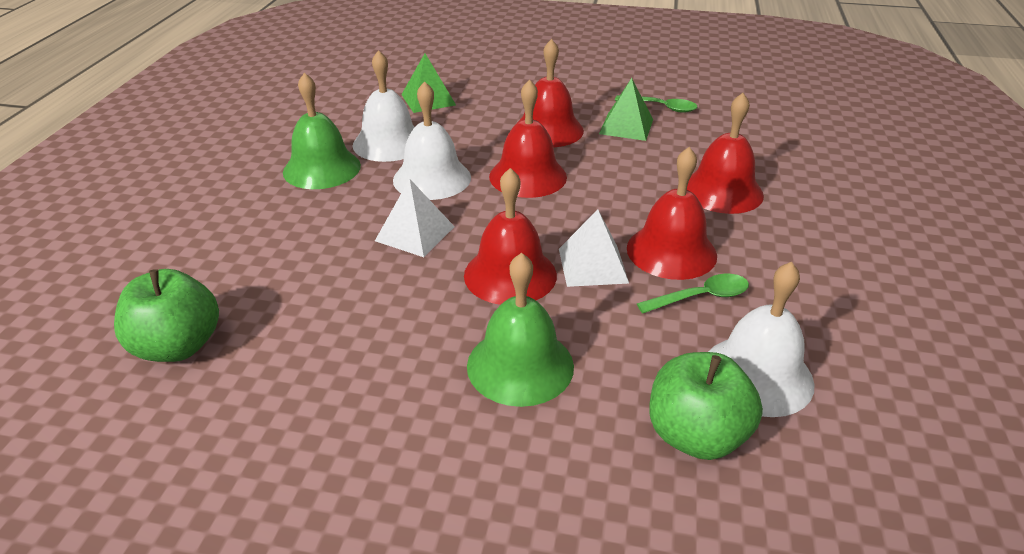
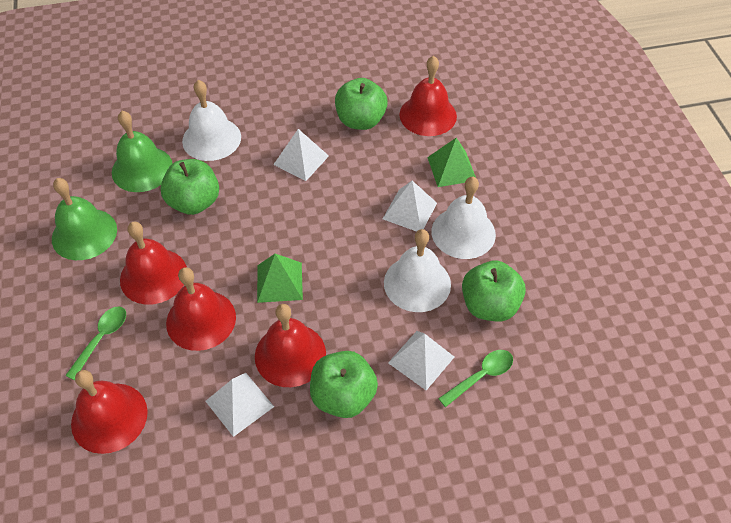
green apple: 2 -> 4
white pyramid: 2 -> 4

